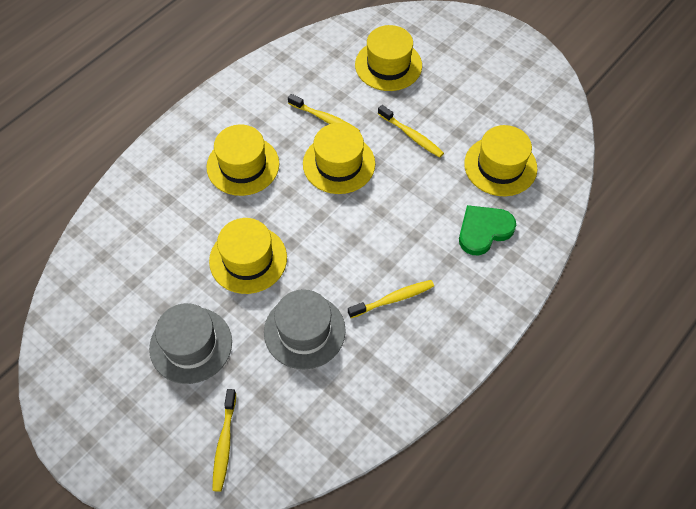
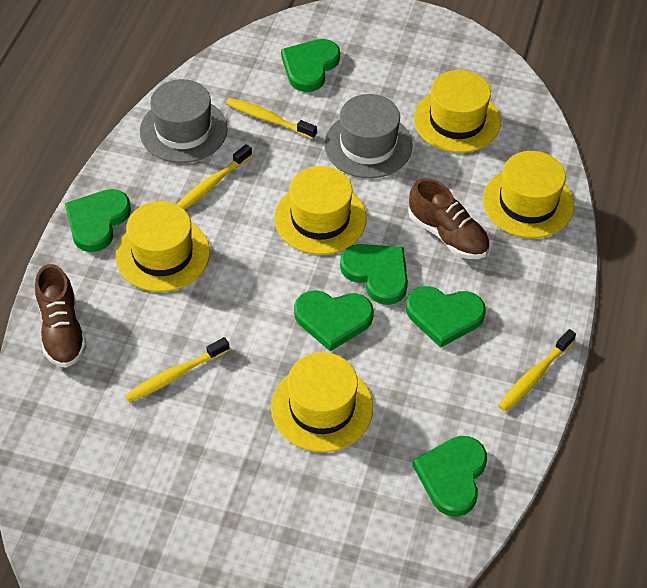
brown shoe: 0 -> 2
green heart: 1 -> 6

